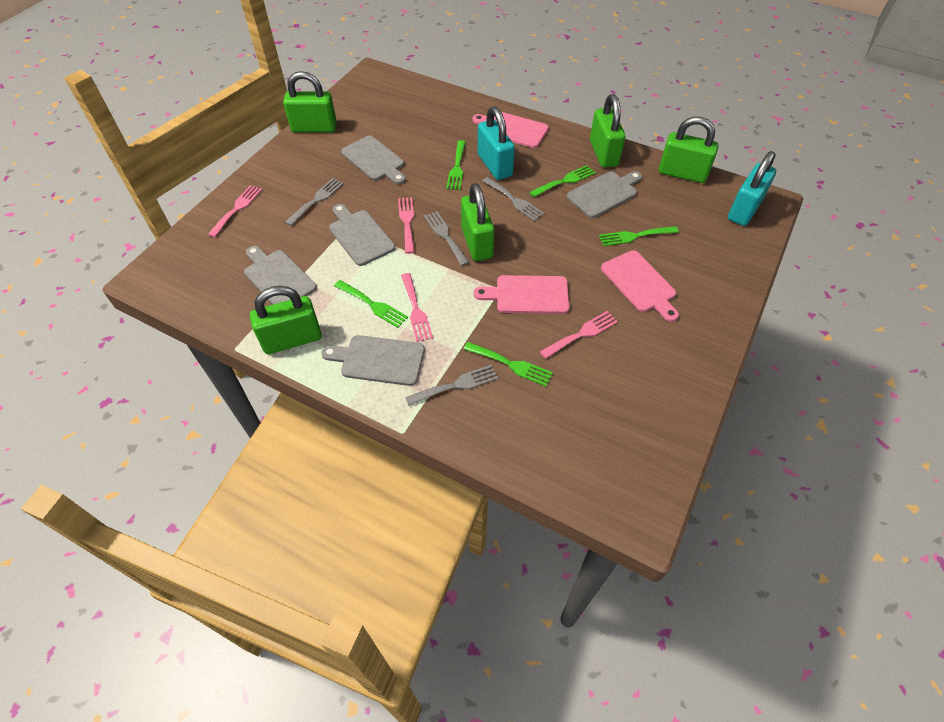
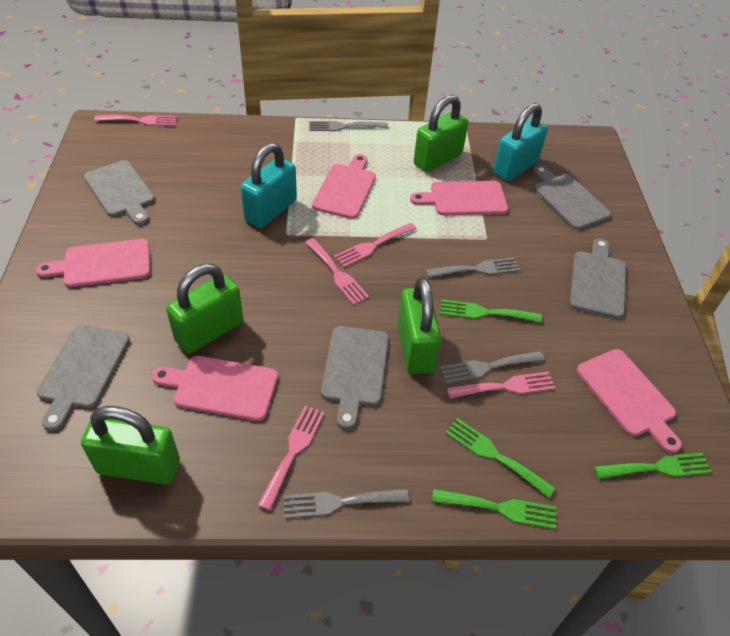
green fork: 5 -> 4
green padlock: 5 -> 4
pink cutting board: 3 -> 5
pink fork: 4 -> 5

